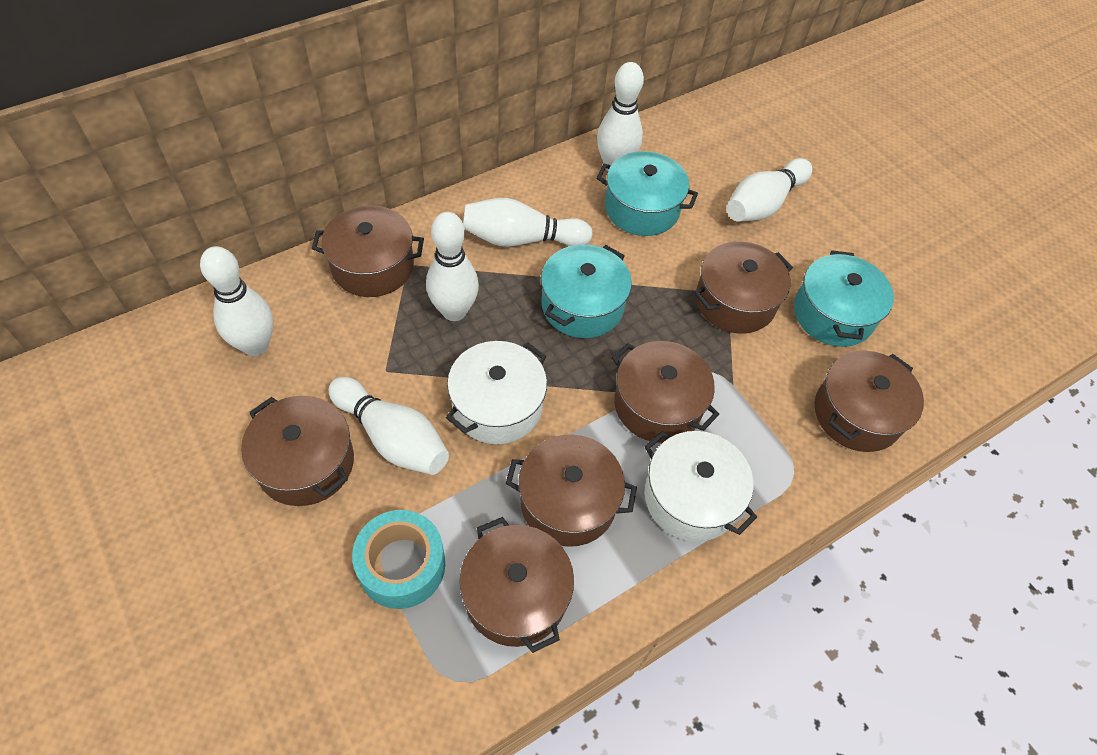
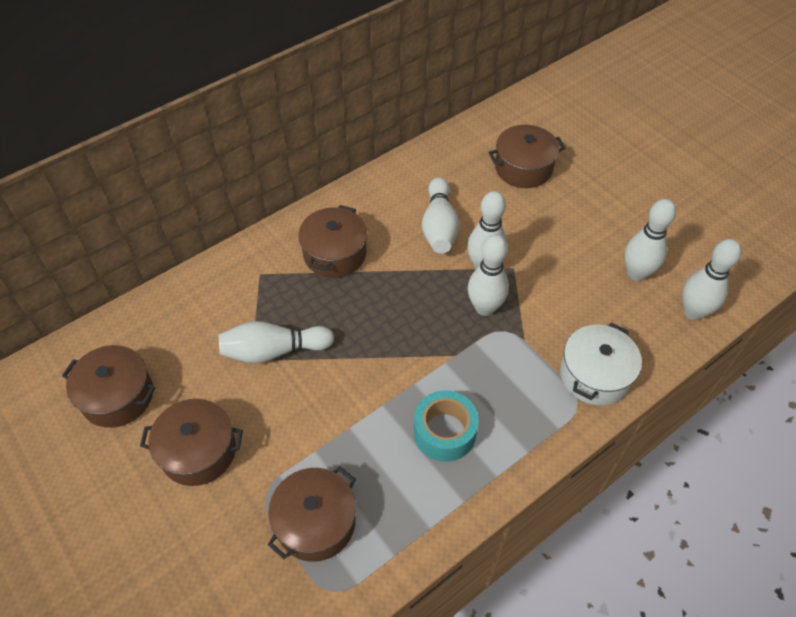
brown pot: 7 -> 5
turquoise pot: 3 -> 0
white pot: 2 -> 1

